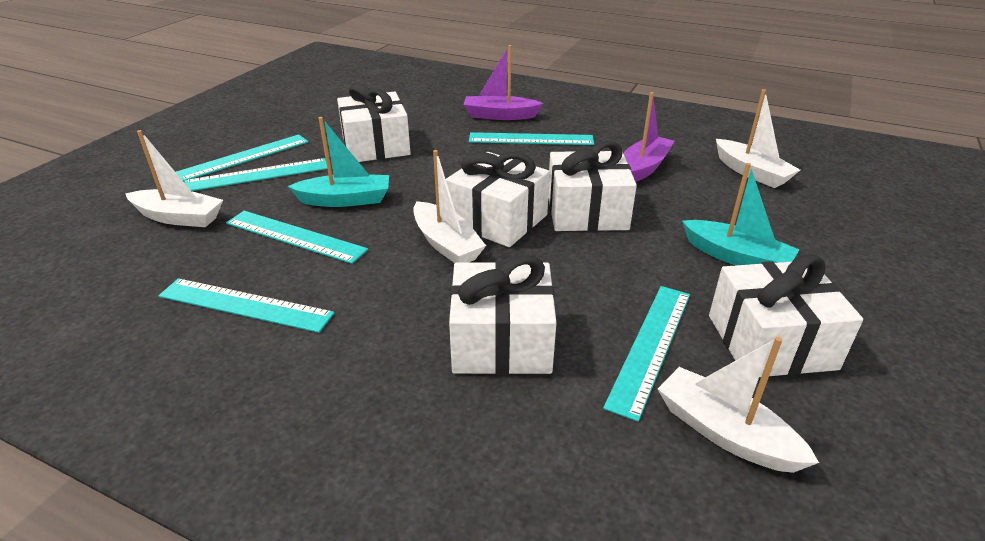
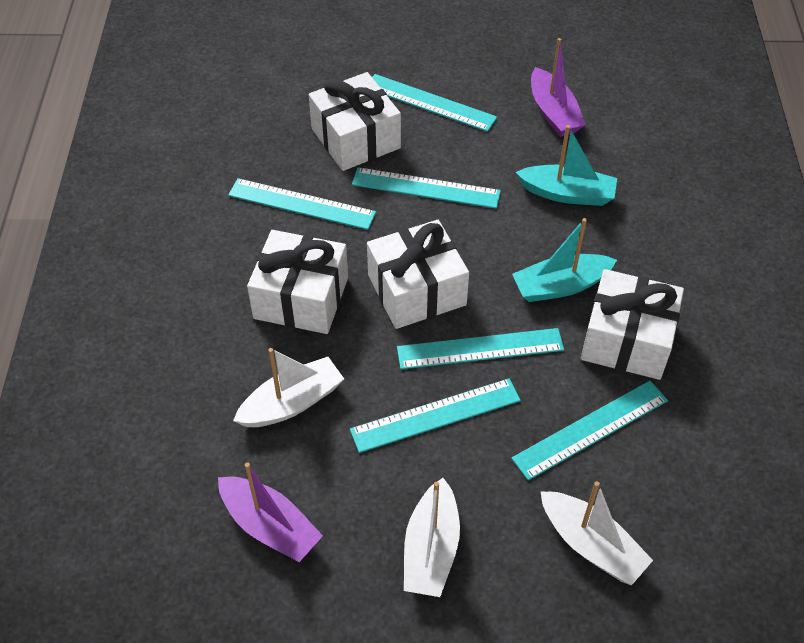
white boat: 4 -> 3
white gift: 5 -> 4

